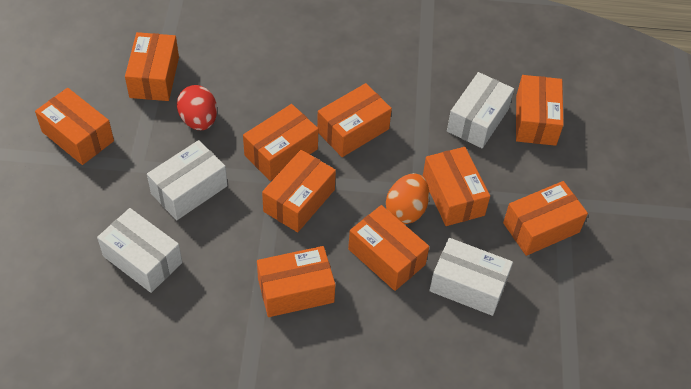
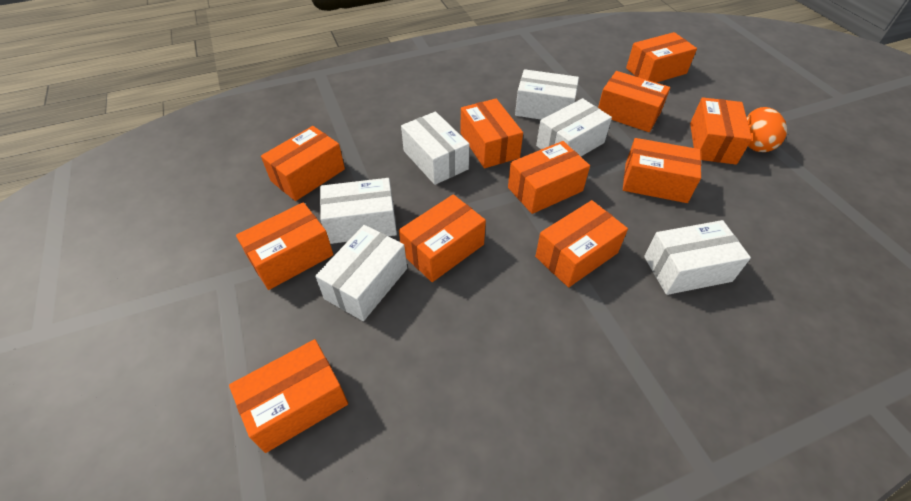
orange box: 10 -> 11
red egg: 1 -> 0
white box: 4 -> 6

